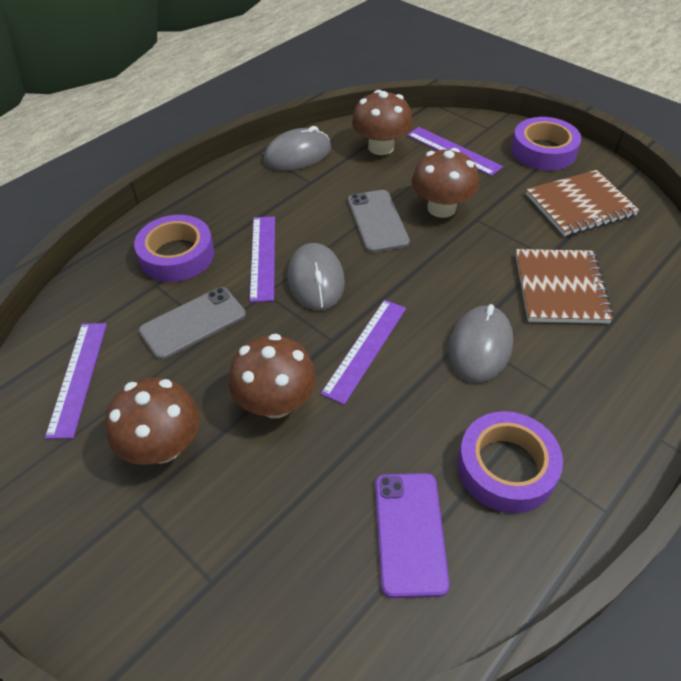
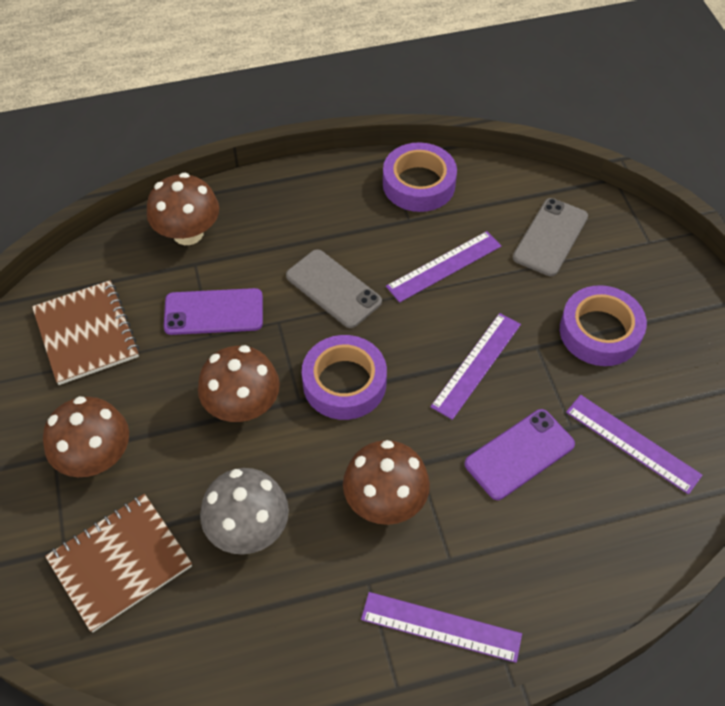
grey mouse: 3 -> 0
grey mushroom: 0 -> 1
purple phone: 1 -> 2

